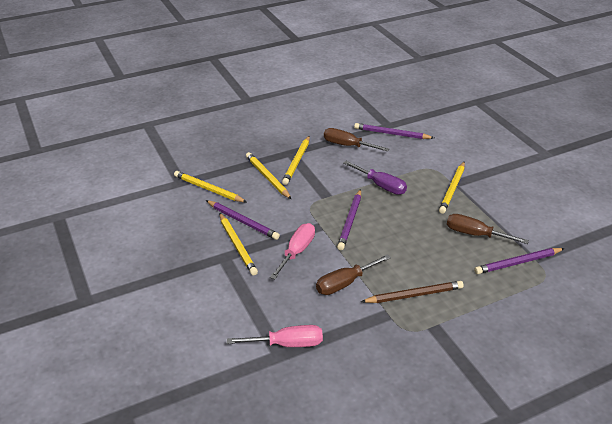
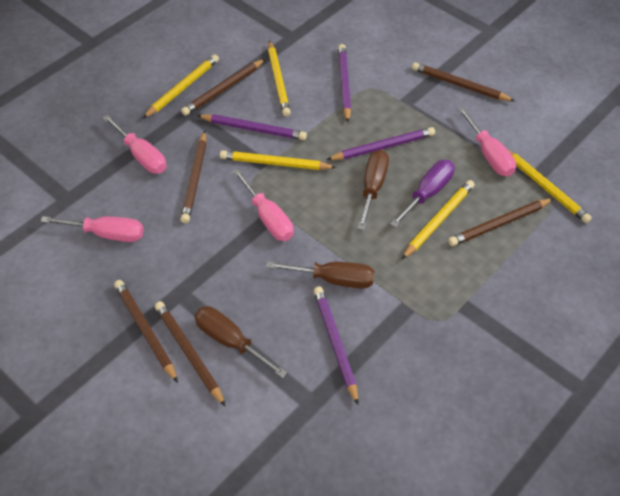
brown pencil: 1 -> 6
pink screwdriver: 2 -> 4

